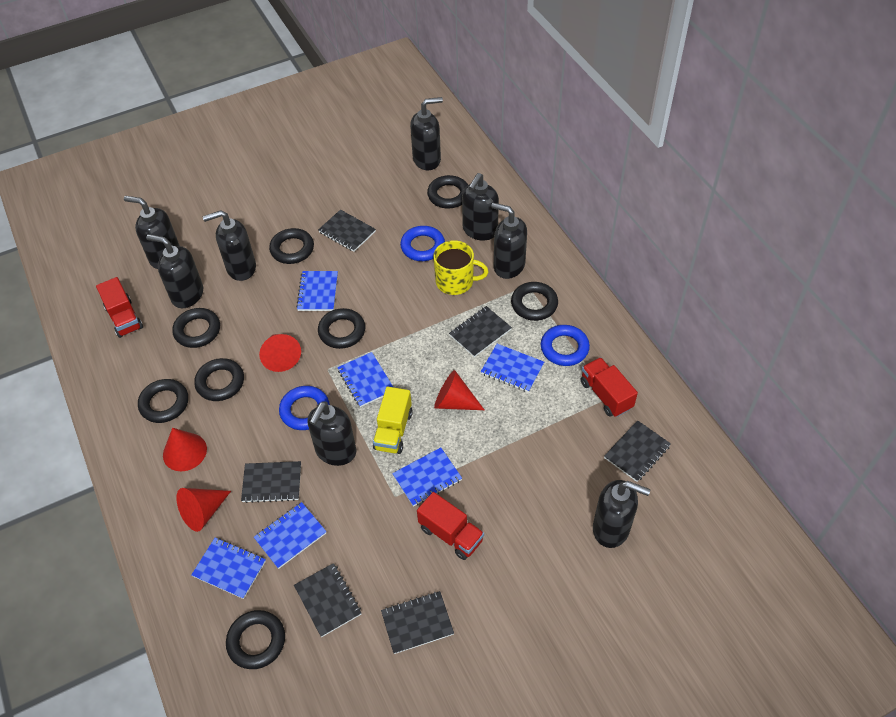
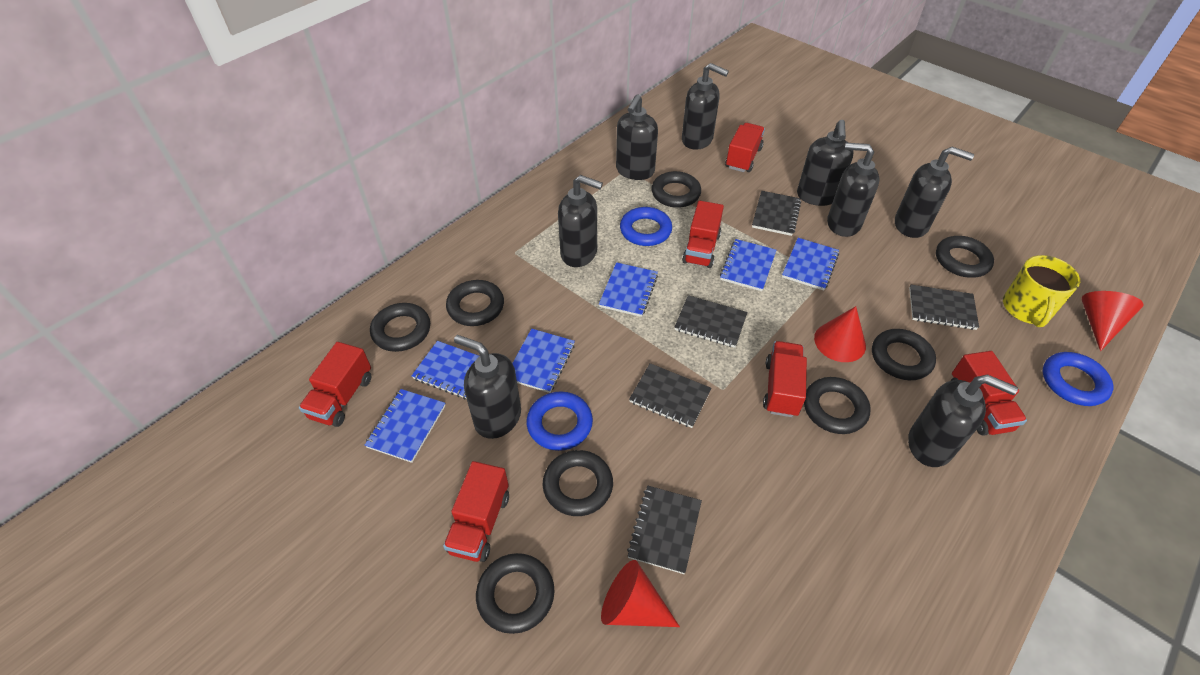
black notebook: 6 -> 5
red cone: 4 -> 3
red truck: 3 -> 6
yellow truck: 1 -> 0

